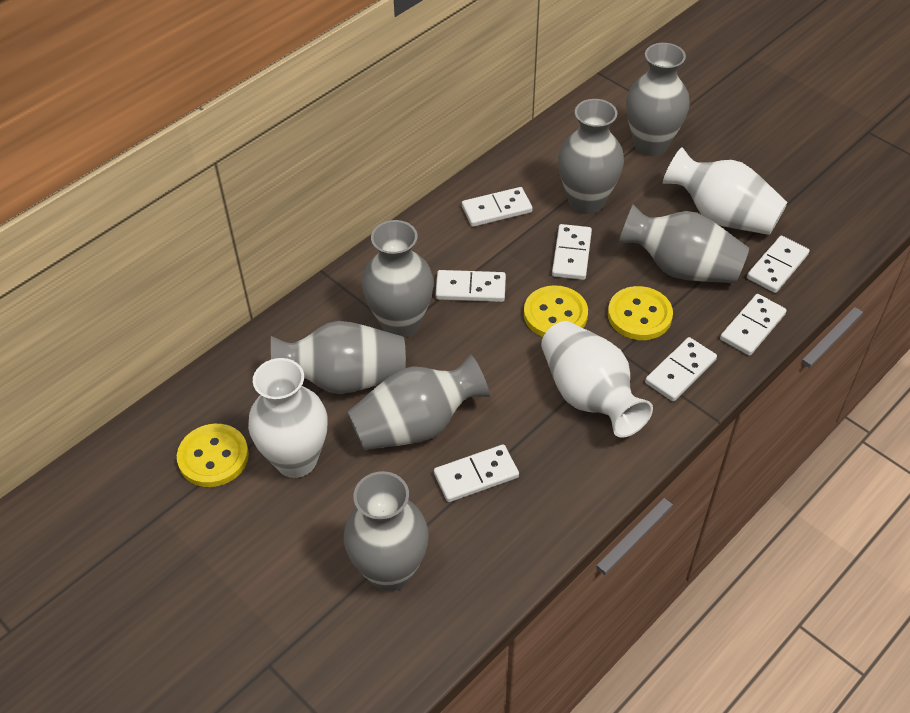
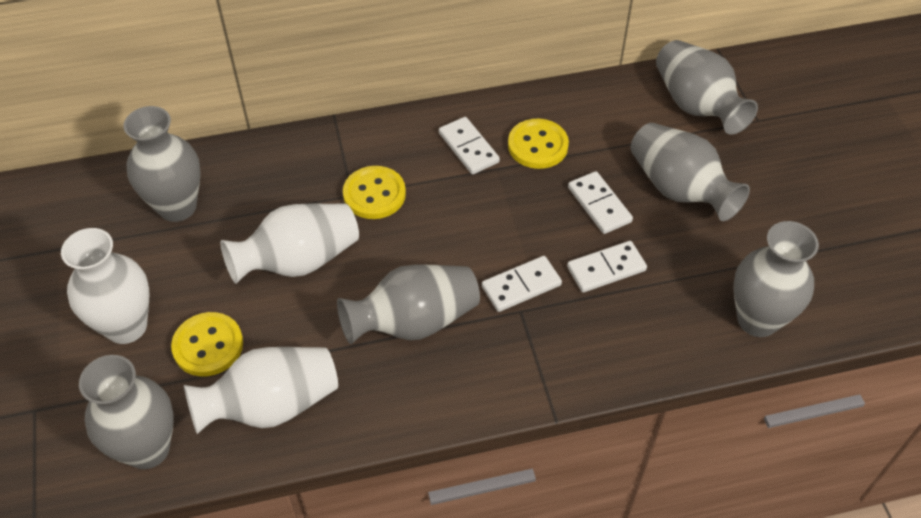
grey vase: 7 -> 6
white domino: 7 -> 4

